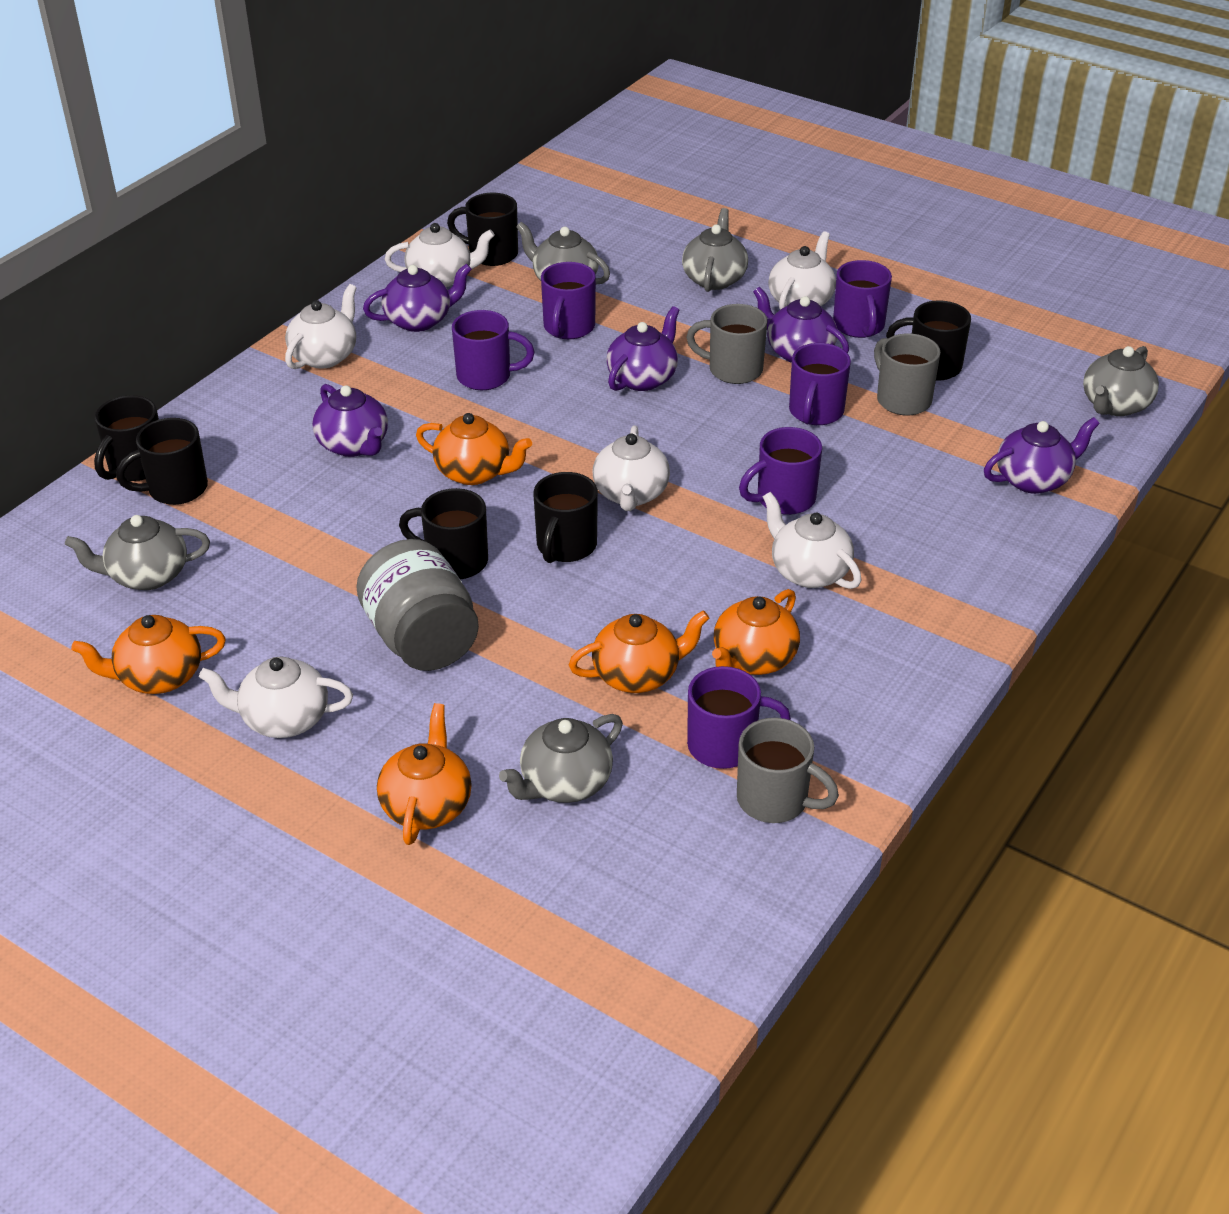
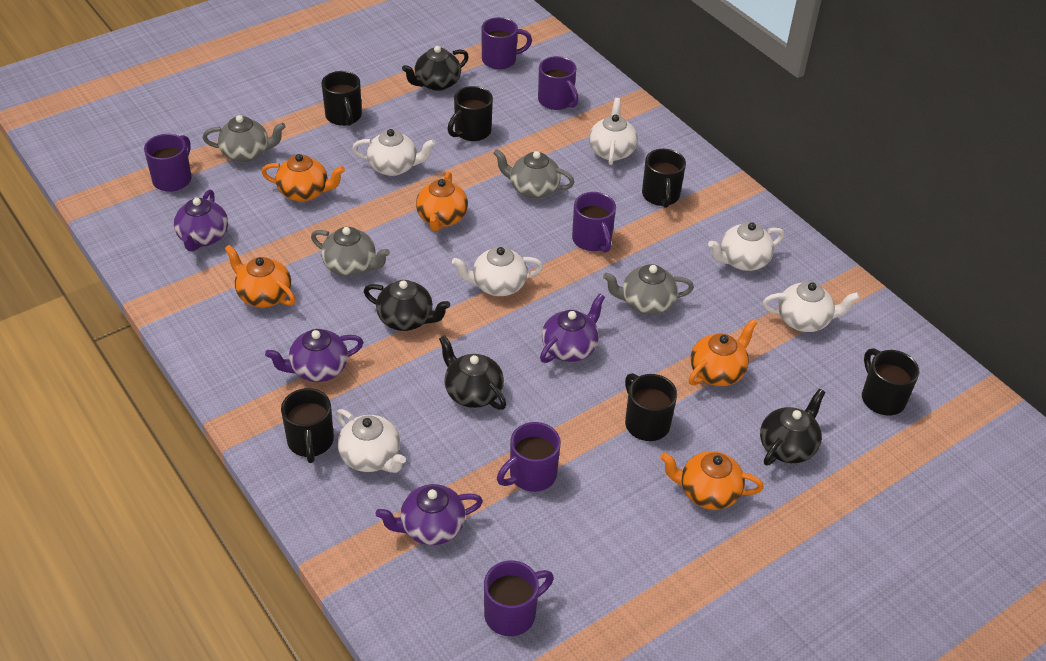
black teapot: 0 -> 4
grey jar: 1 -> 0
grey mug: 3 -> 0
grey teapot: 5 -> 4
purple teapot: 5 -> 4

